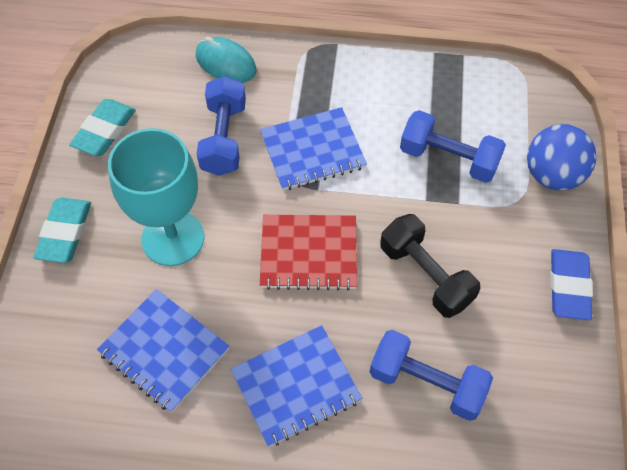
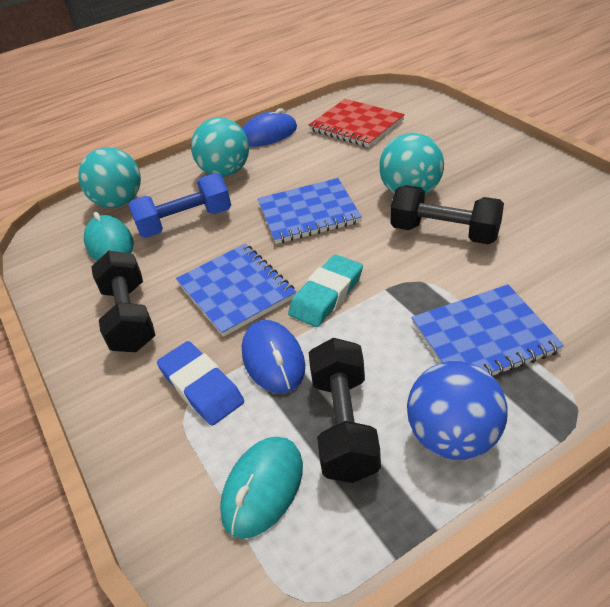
black dumbbell: 1 -> 3
blue dumbbell: 3 -> 1
blue mouse: 0 -> 2
turquoise ball: 0 -> 3
turquoise eraser: 2 -> 1
turquoise goblet: 1 -> 0
turquoise mouse: 1 -> 2

